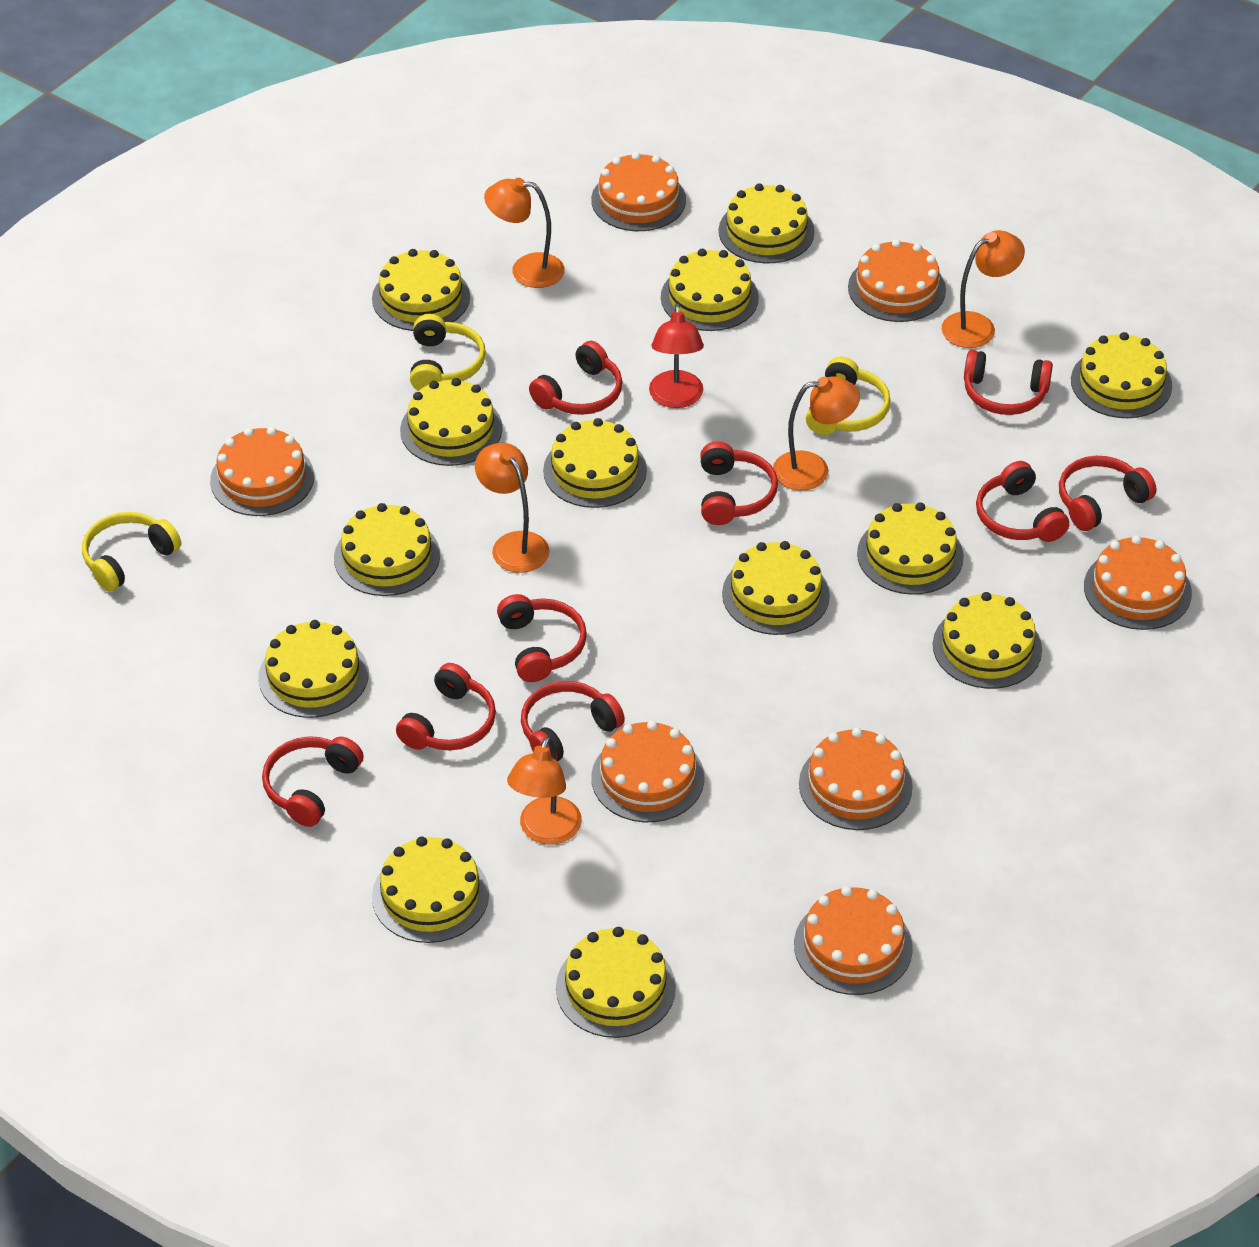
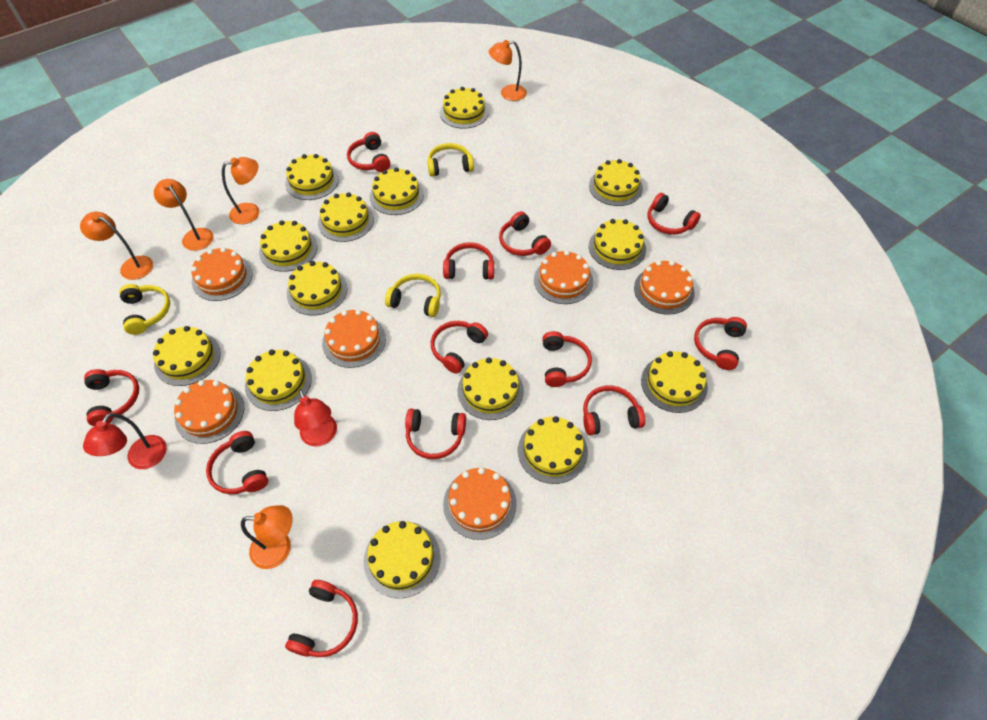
orange cake: 7 -> 6
red headphones: 9 -> 12
red lamp: 1 -> 2
yellow cake: 13 -> 14

